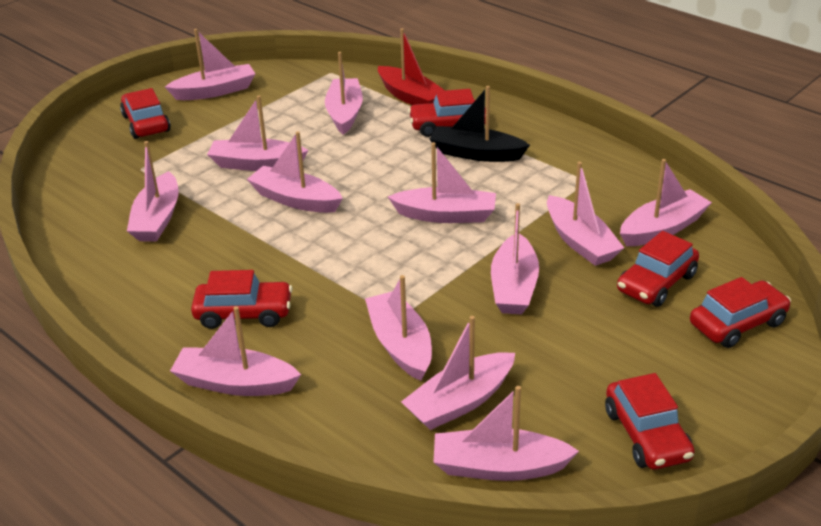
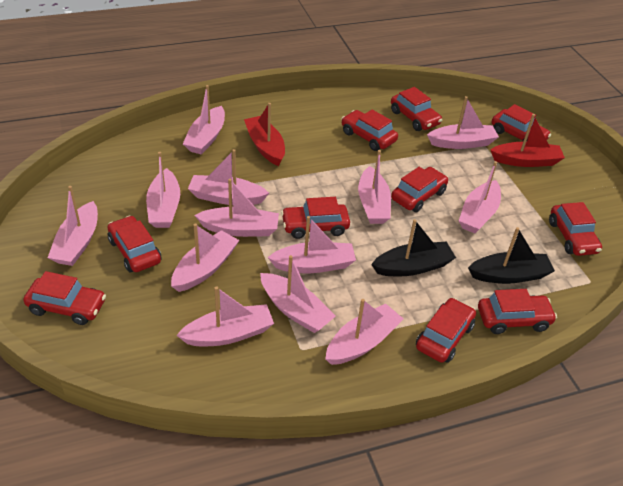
black boat: 1 -> 2
red boat: 1 -> 2
red car: 6 -> 10

